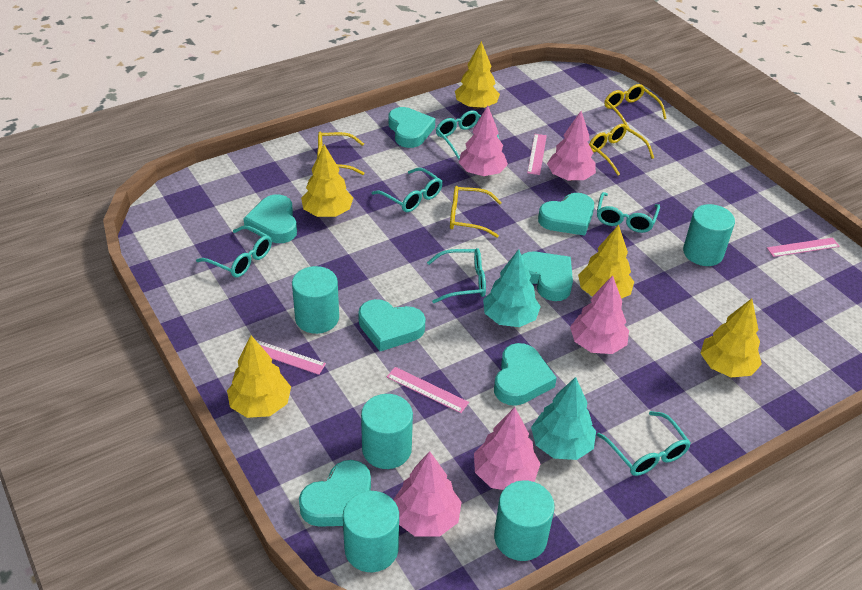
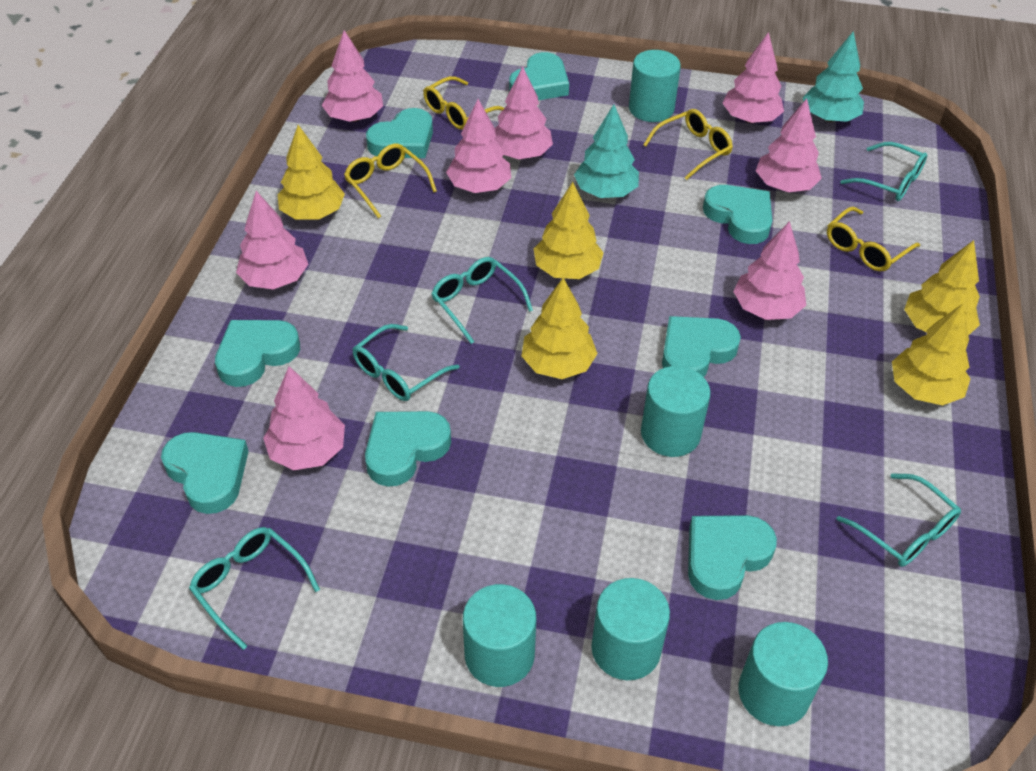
pink ruler: 4 -> 0
pink tree: 5 -> 8
turquoise glasses: 6 -> 5
turquoise heart: 7 -> 8

